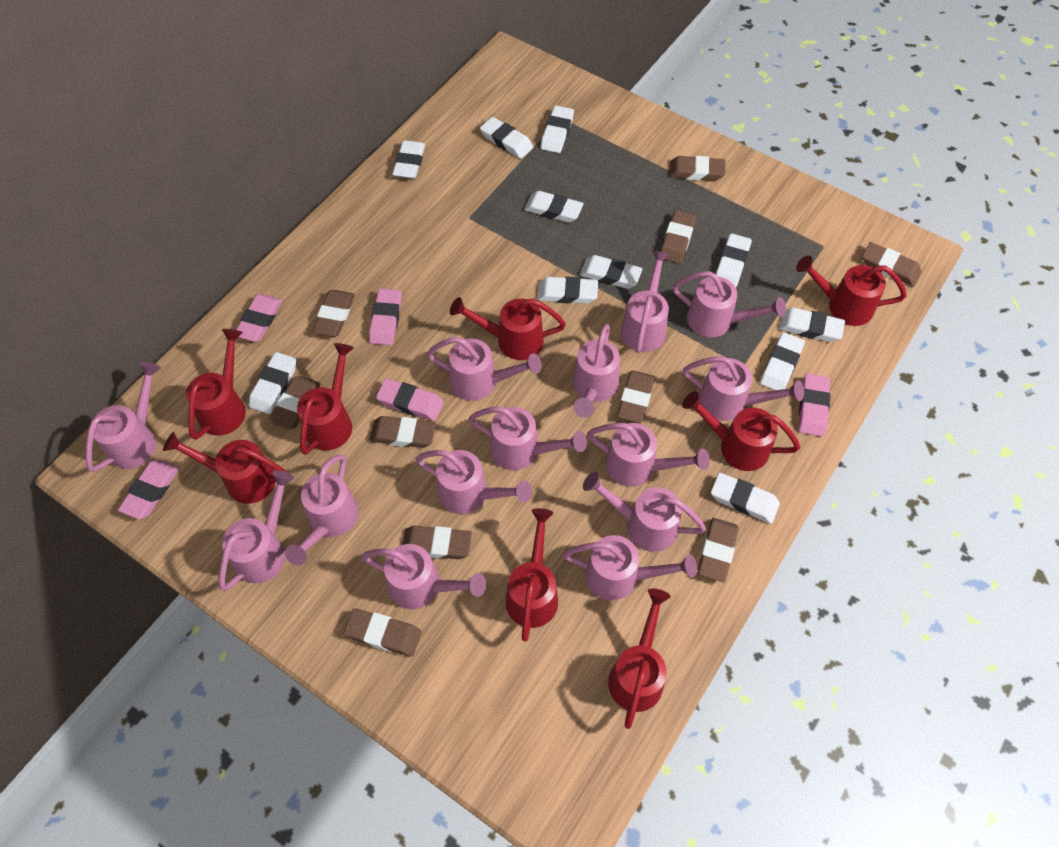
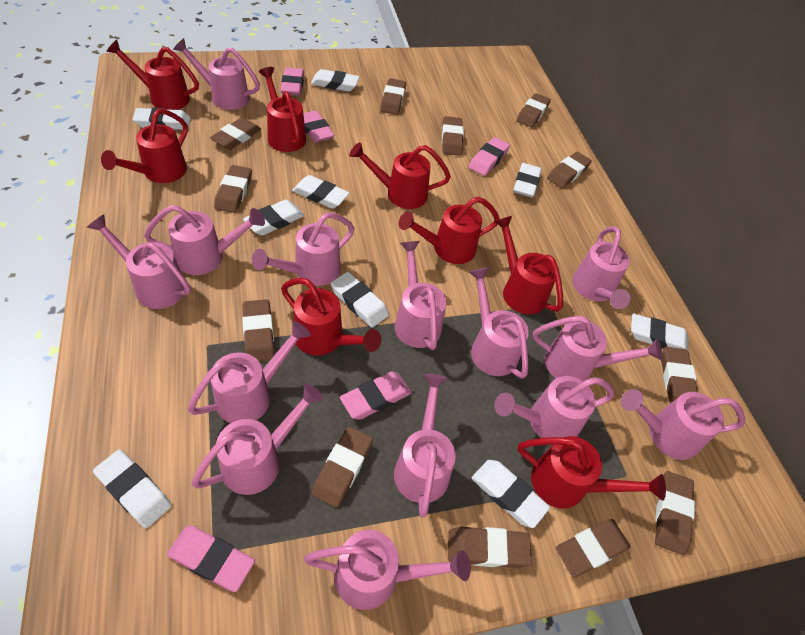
brown eraser: 10 -> 12
white eraser: 11 -> 9

